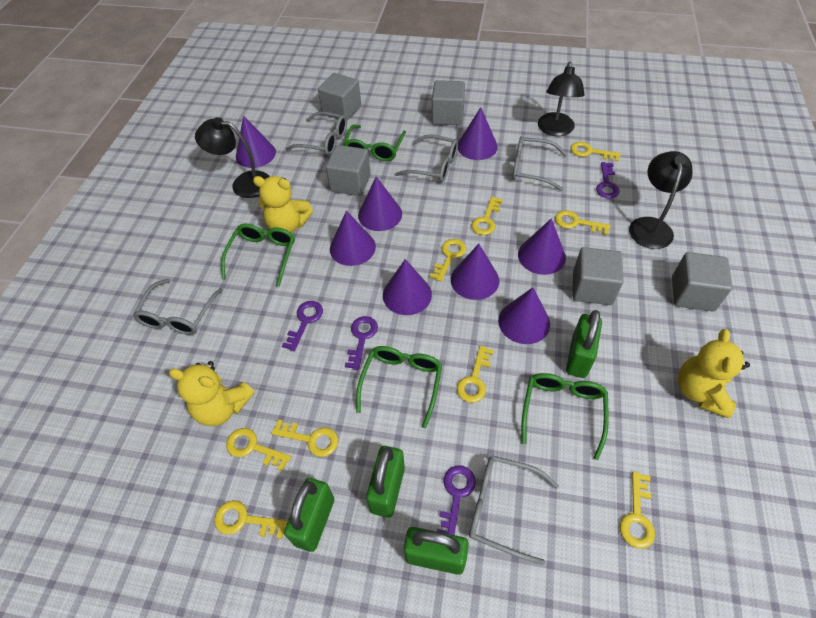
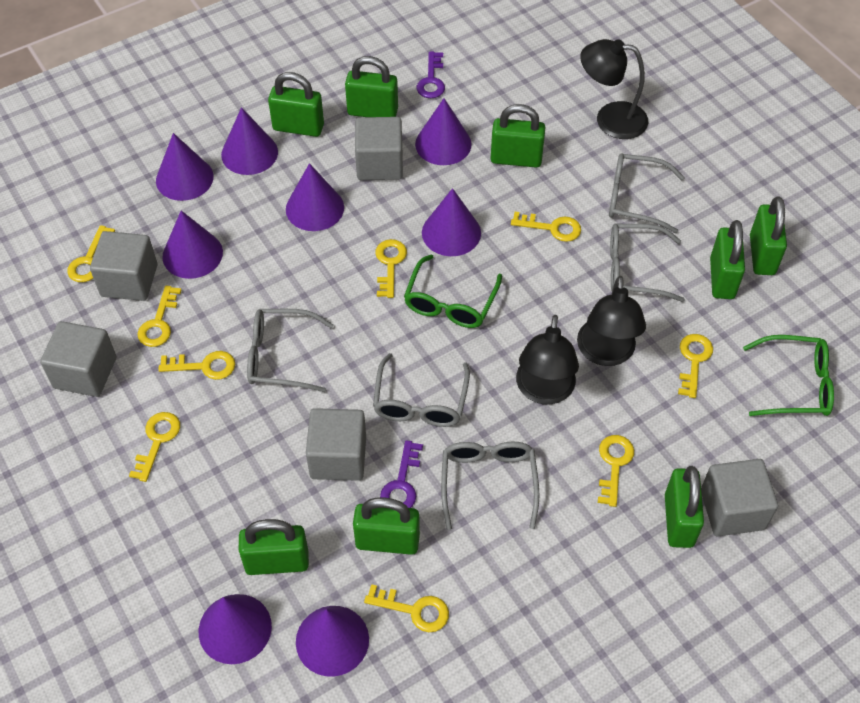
green glasses: 4 -> 2
green padlock: 4 -> 8
purple key: 4 -> 2
yellow teddy bear: 3 -> 0

